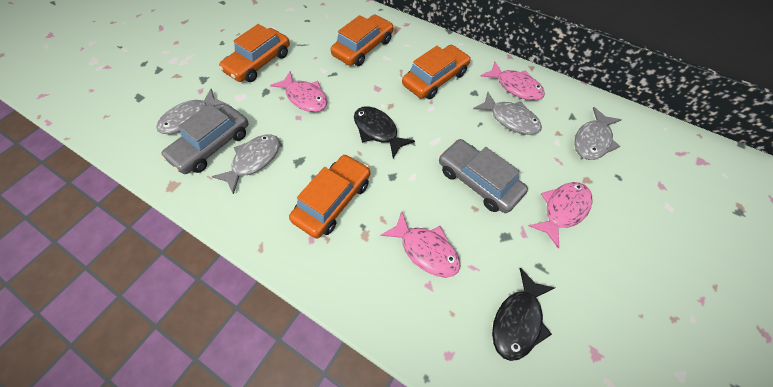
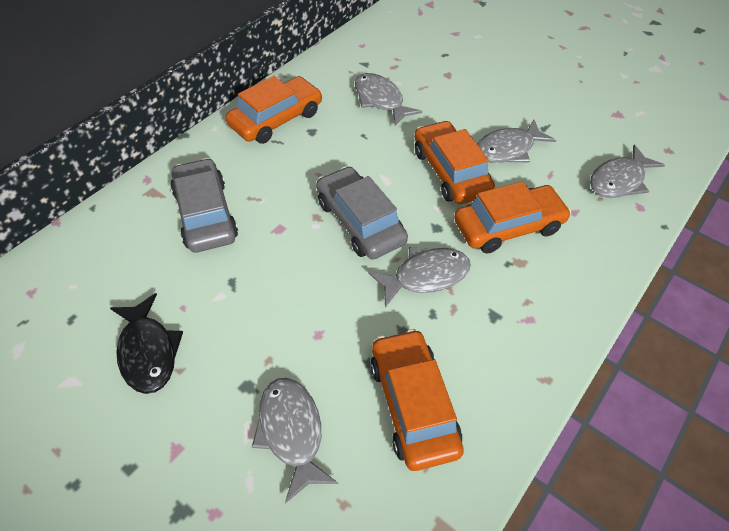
black fish: 2 -> 1
grey fish: 4 -> 5
pink fish: 4 -> 0

